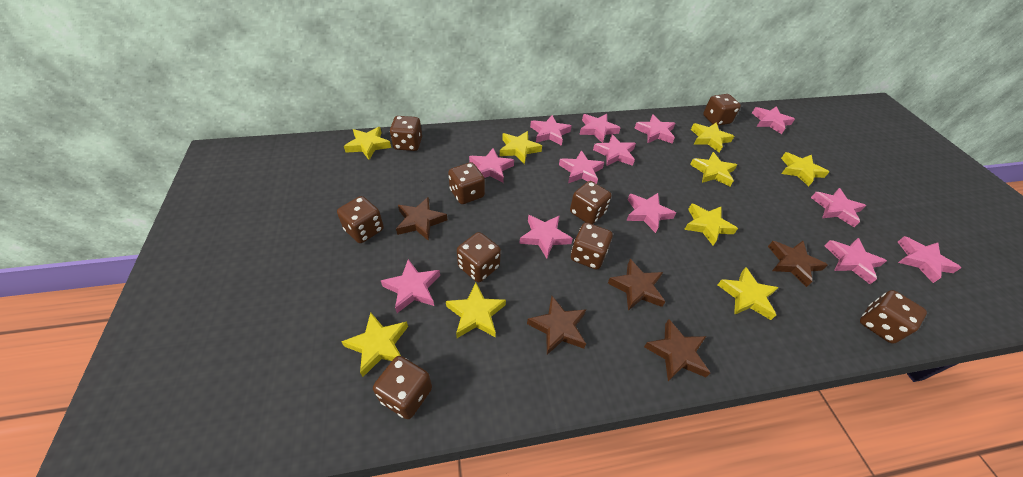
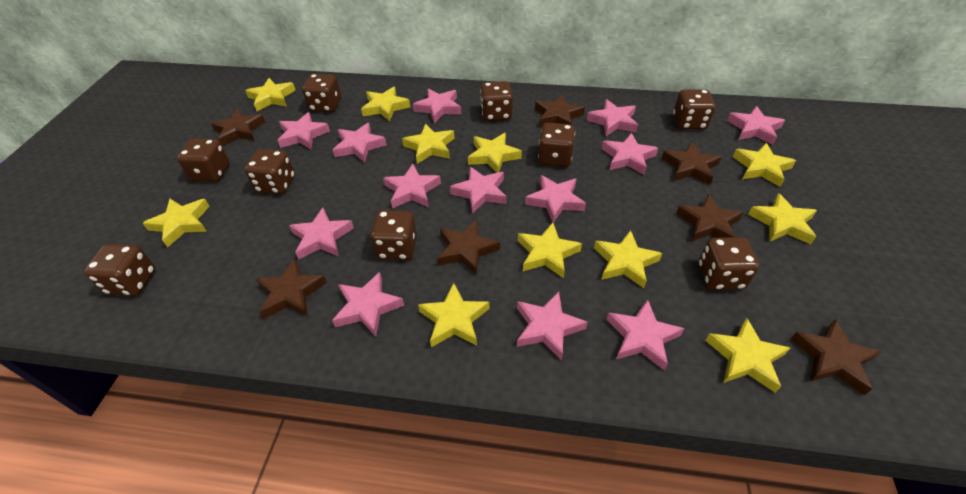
brown star: 5 -> 7
yellow star: 9 -> 11

